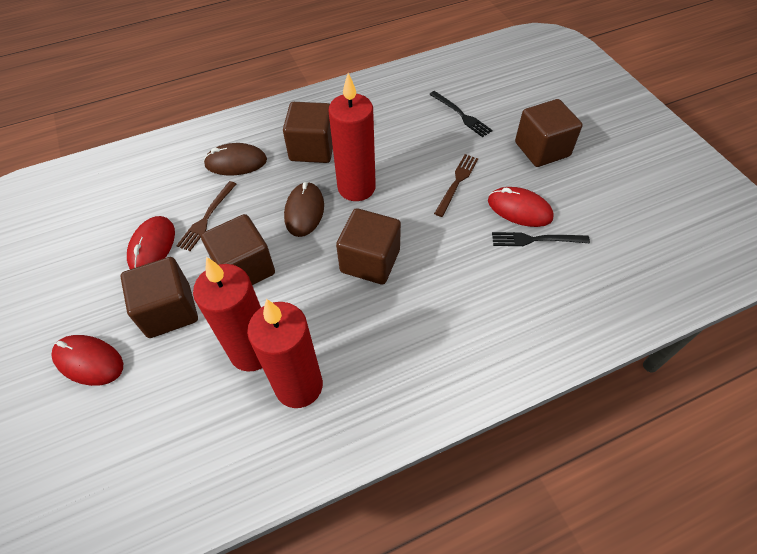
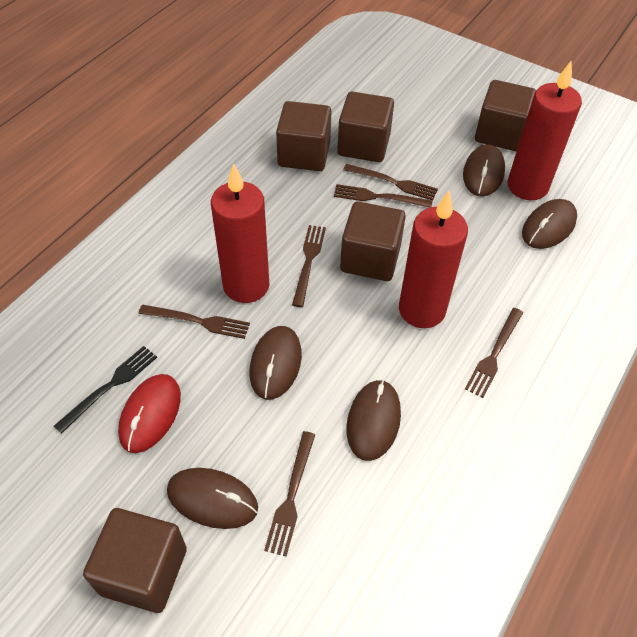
black fork: 2 -> 1
brown fork: 2 -> 6
brown mouse: 2 -> 5
red mouse: 3 -> 1

